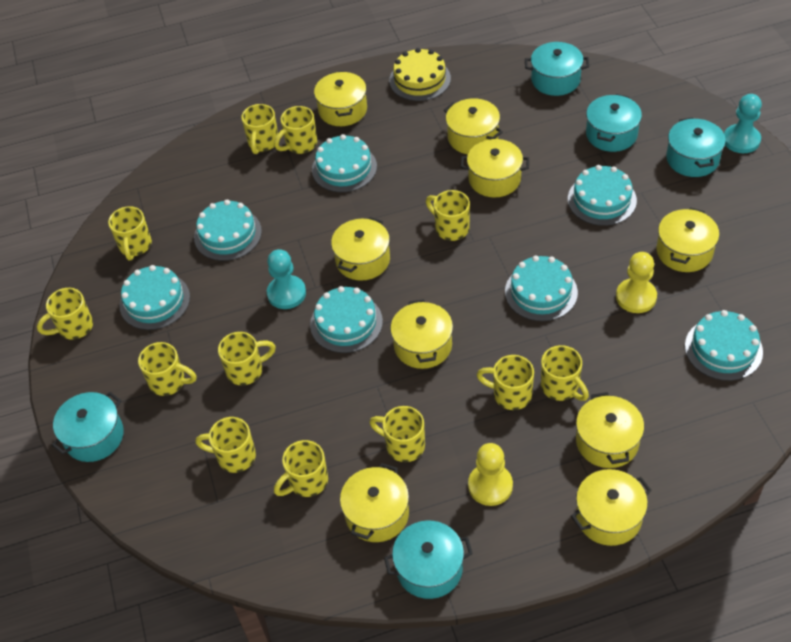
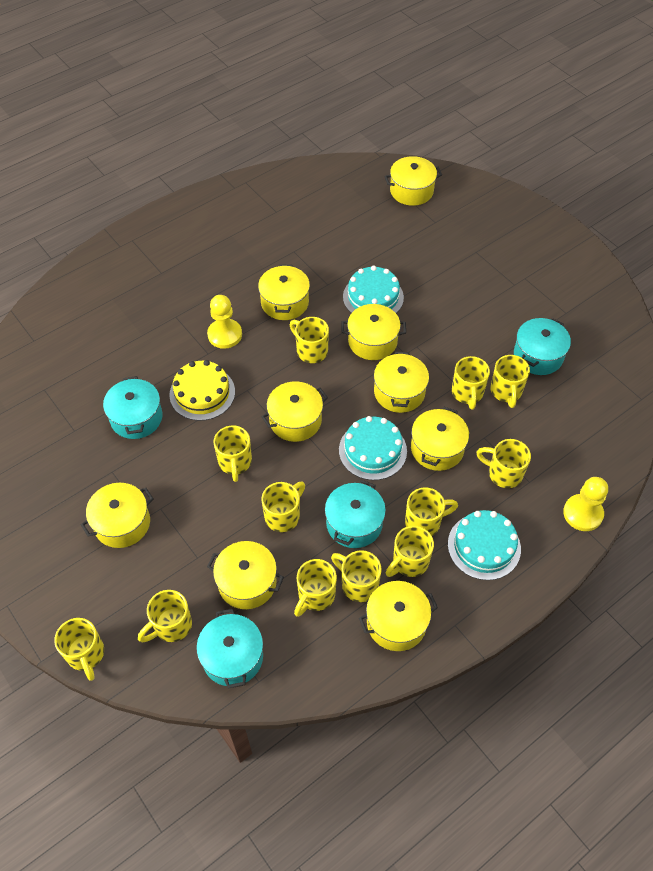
turquoise cake: 7 -> 3
turquoise pawn: 2 -> 0
turquoise pot: 5 -> 4

